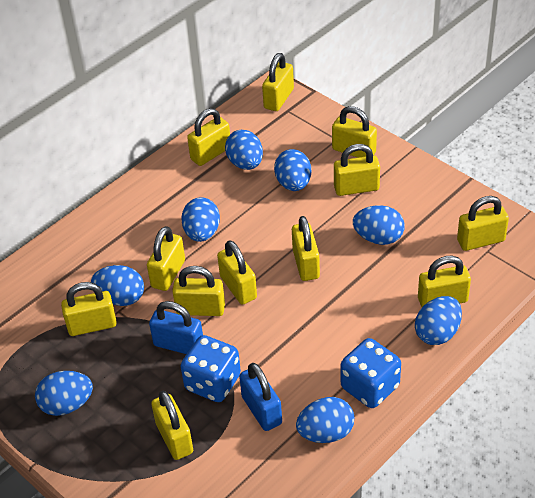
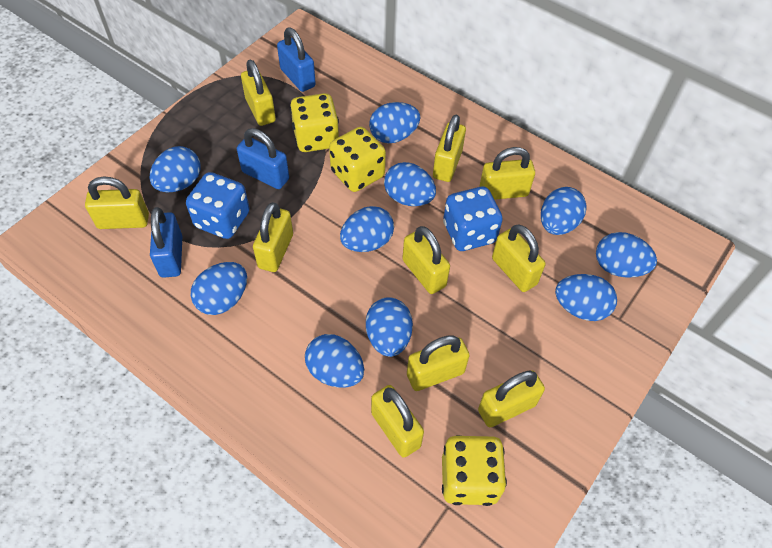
blue egg: 8 -> 10
blue padlock: 2 -> 3
yellow dice: 0 -> 3
yellow padlock: 12 -> 10

